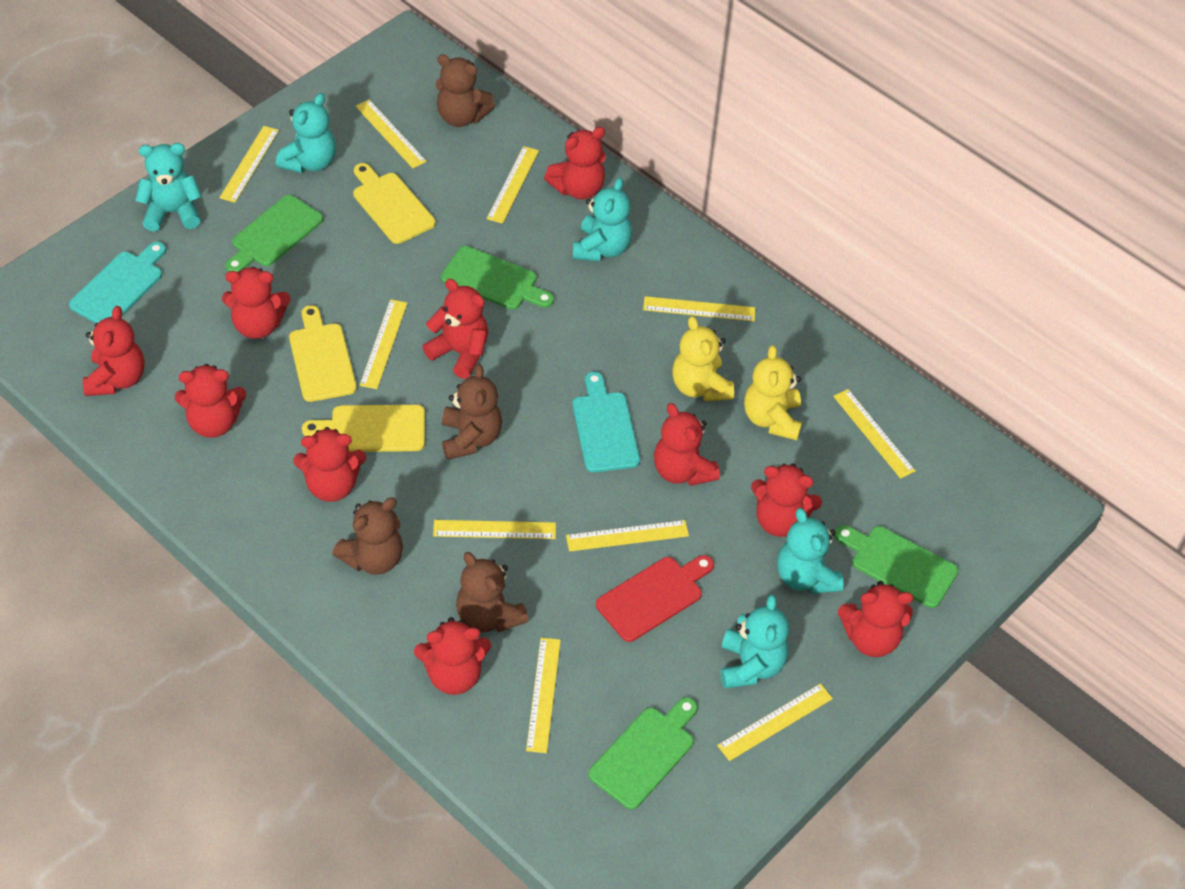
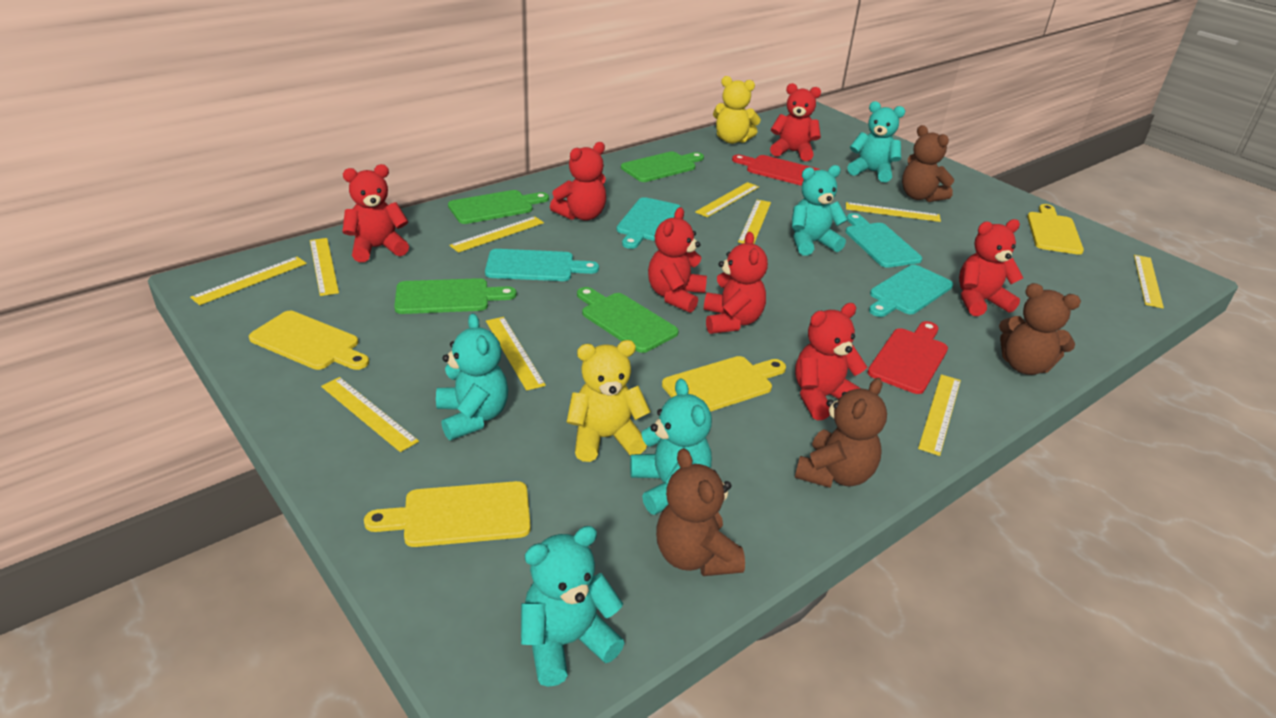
red cutting board: 1 -> 2
red teddy bear: 10 -> 7
turquoise cutting board: 2 -> 4
yellow cutting board: 3 -> 4

